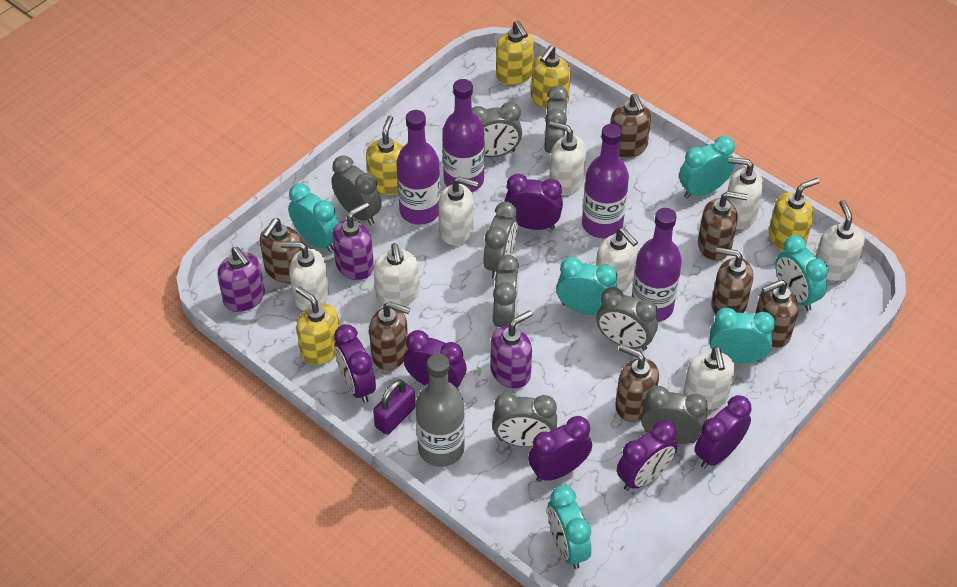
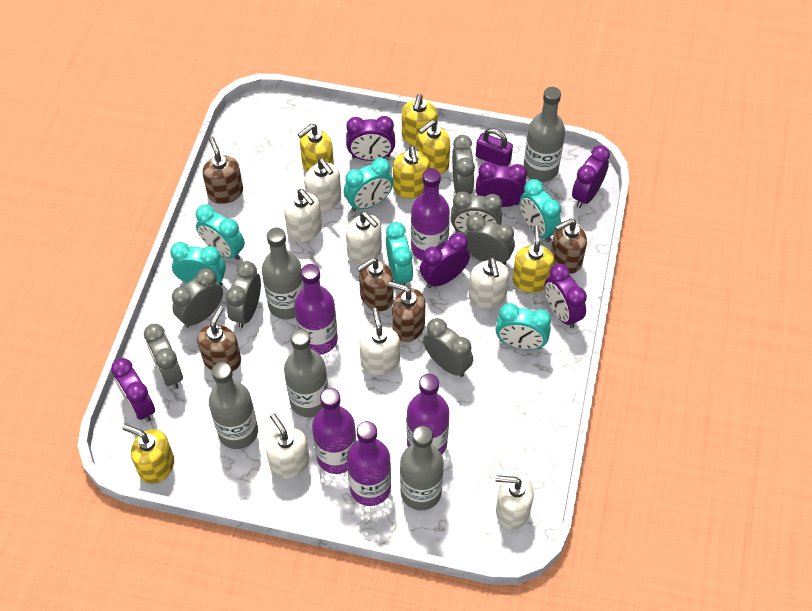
brown soap dispenser: 7 -> 5
grey bottle: 1 -> 5
grey clock: 8 -> 7
purple bottle: 4 -> 5
purple soap dispenser: 3 -> 0
white soap dispenser: 8 -> 7
yellow soap dispenser: 5 -> 6

